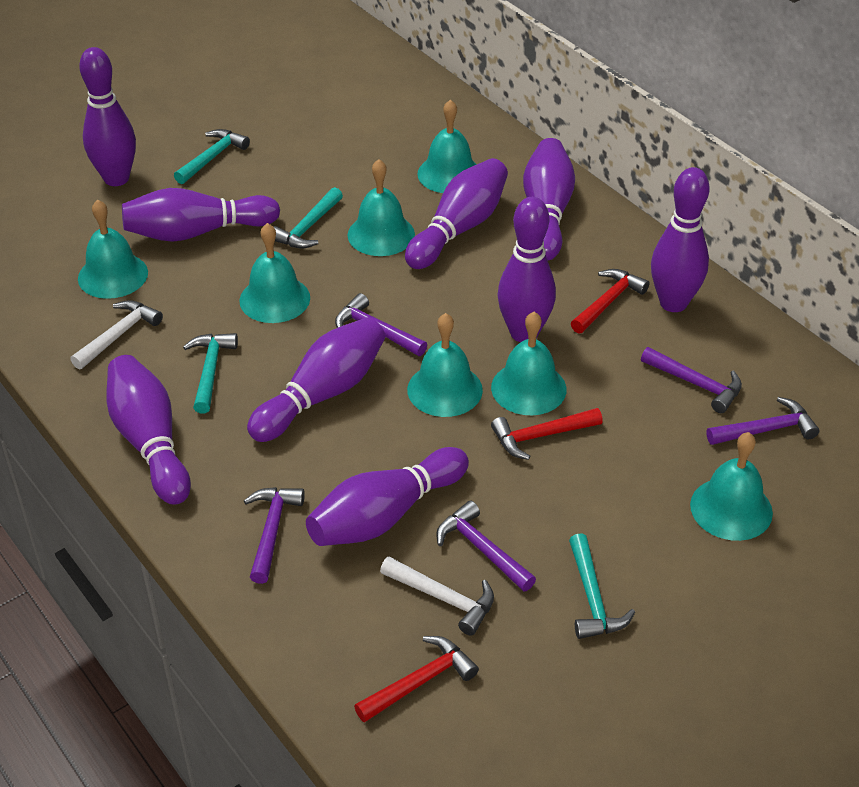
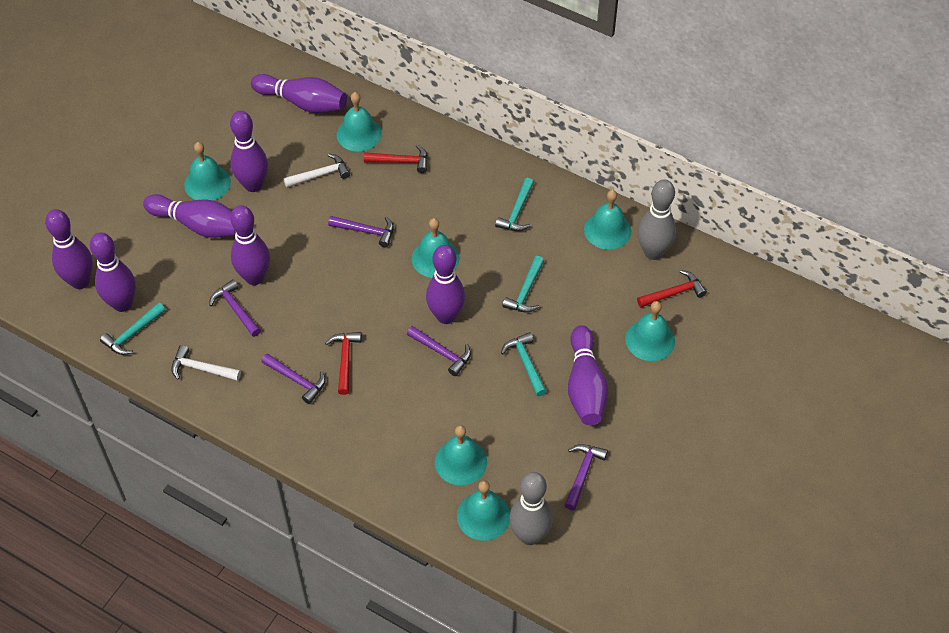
grey bowling pin: 0 -> 2
purple bowling pin: 9 -> 8

